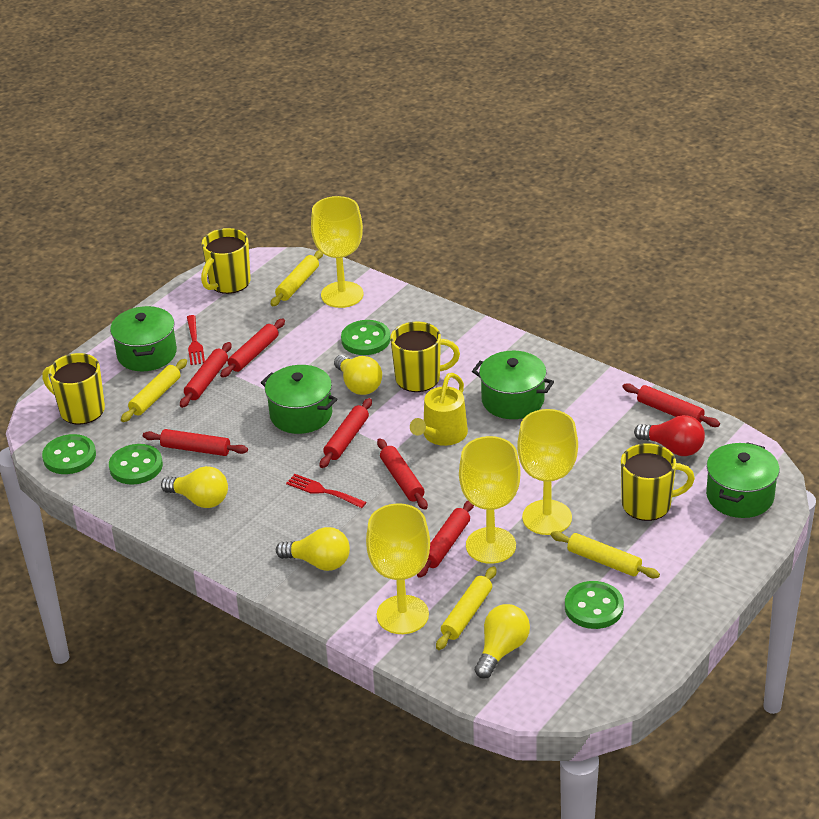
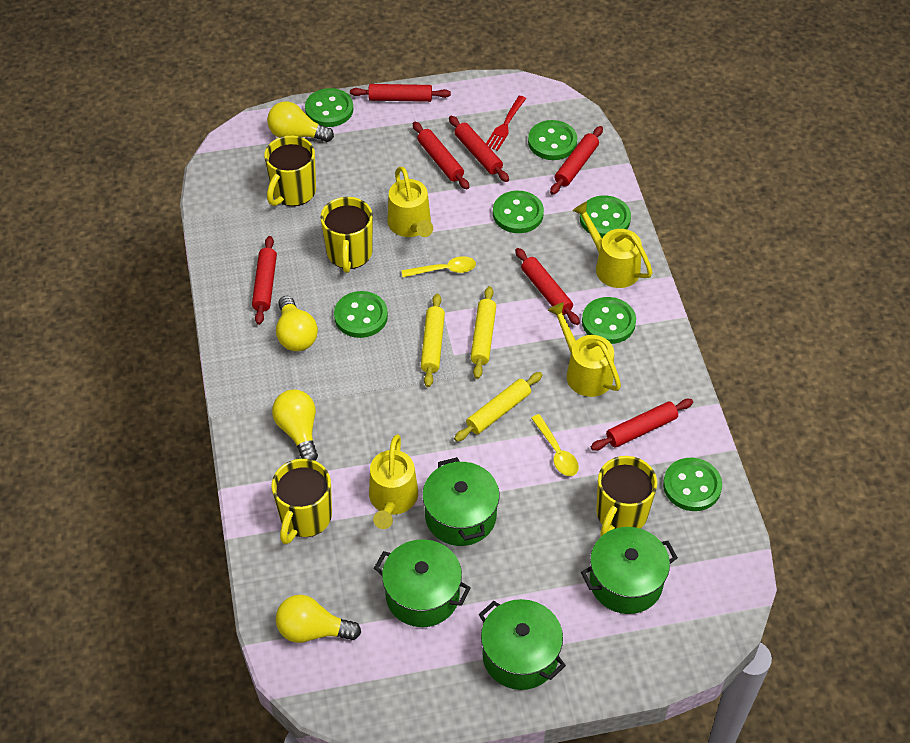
green button: 4 -> 7
red fork: 2 -> 1
red light bulb: 1 -> 0
yellow goblet: 4 -> 0
yellow rolling pin: 4 -> 3
yellow spoon: 0 -> 2
yellow watering can: 1 -> 4

